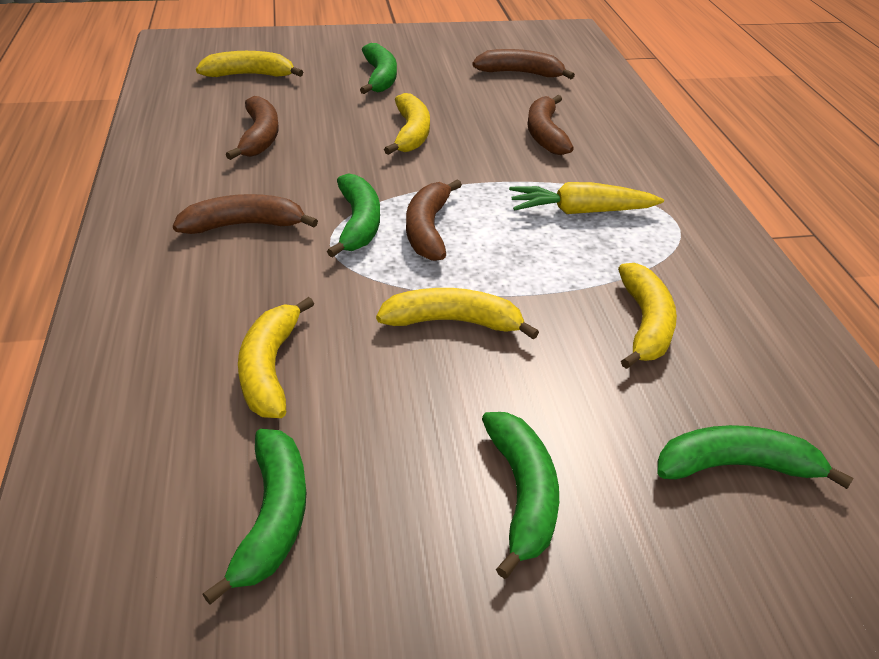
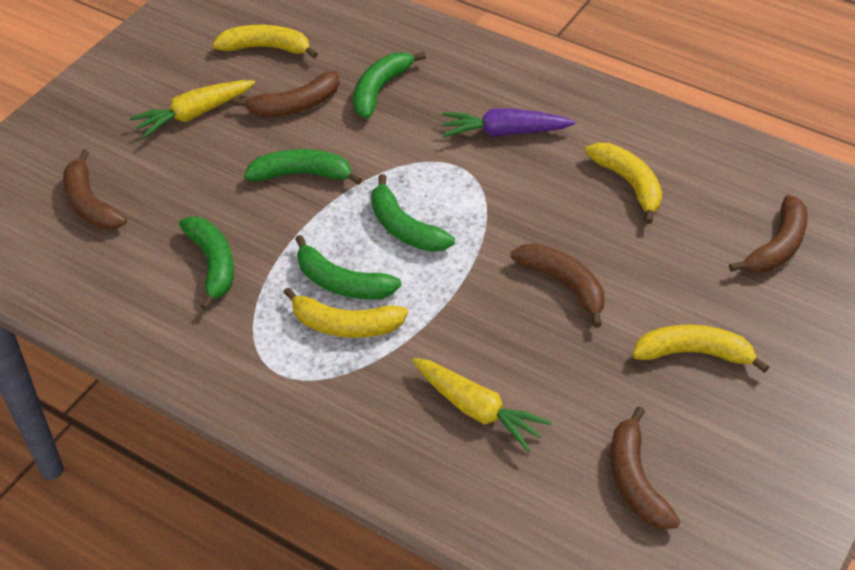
purple carrot: 0 -> 1
yellow banana: 5 -> 4
yellow carrot: 1 -> 2

